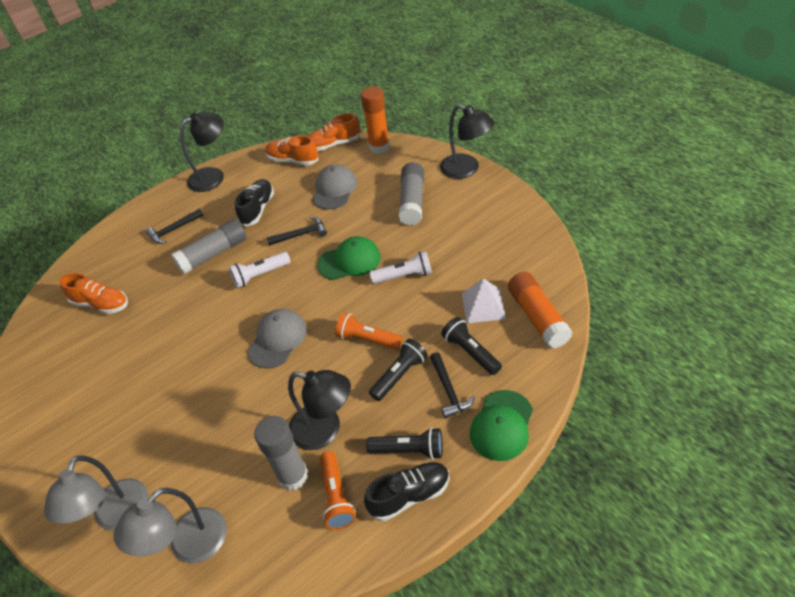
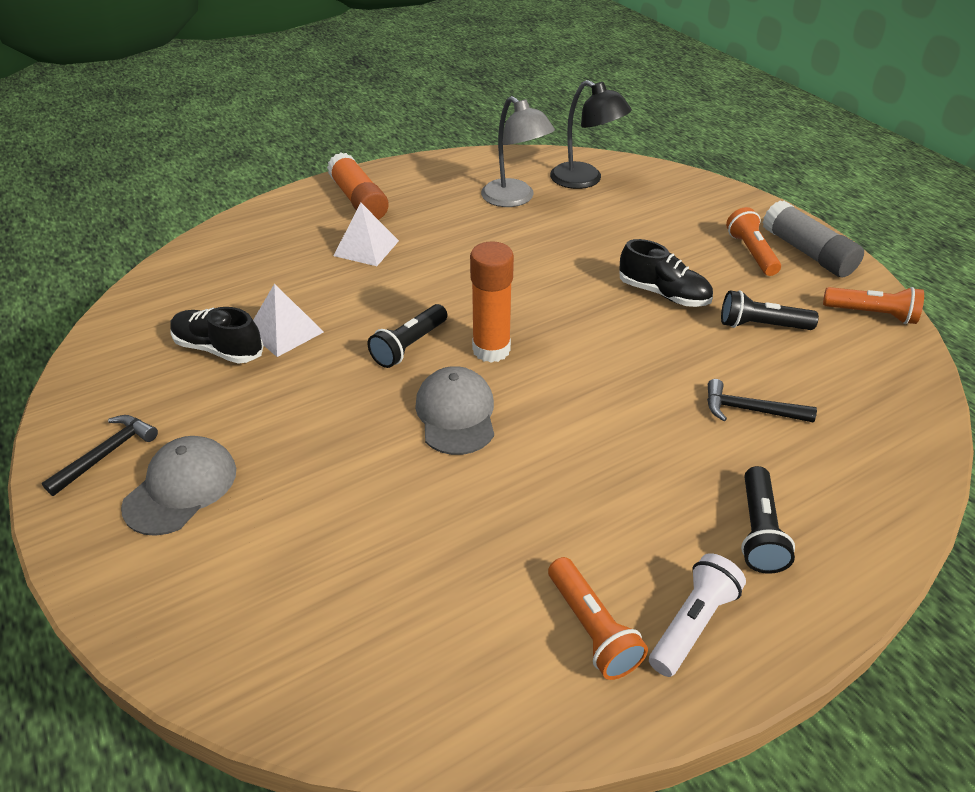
black hammer: 3 -> 2
black lamp: 3 -> 1
green cap: 2 -> 0
grey glue stick: 3 -> 1
grey lamp: 2 -> 1
orange flashlight: 2 -> 3
orange shoe: 3 -> 0
white flashlight: 2 -> 1
white pyramid: 1 -> 2

